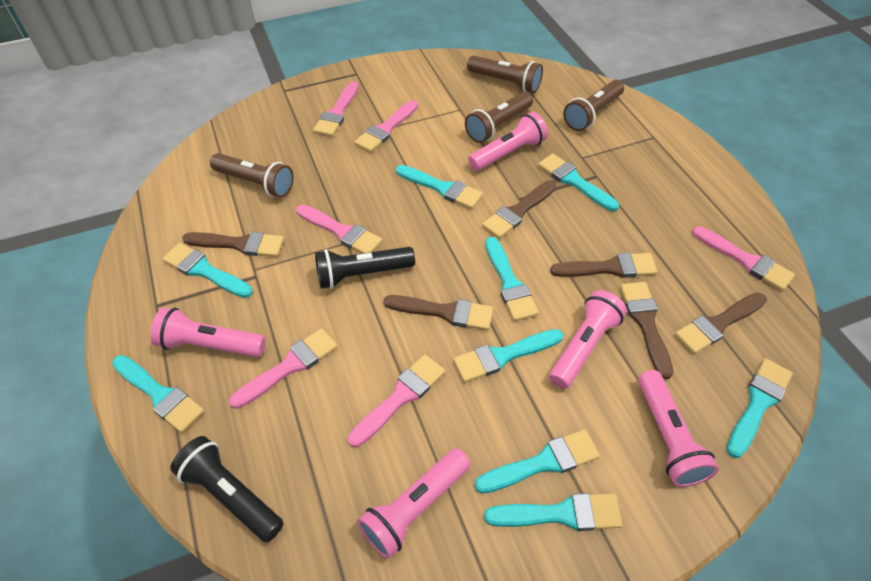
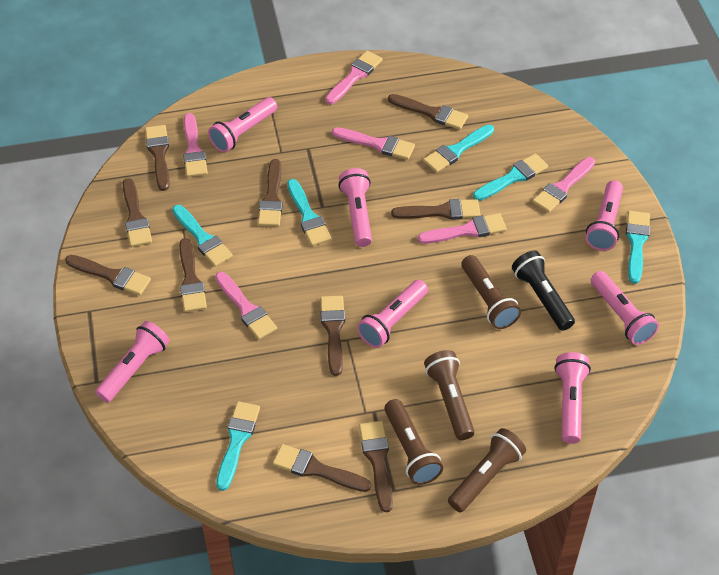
black flashlight: 2 -> 1
brown brush: 6 -> 10
pink flashlight: 5 -> 7
turquoise brush: 9 -> 6

